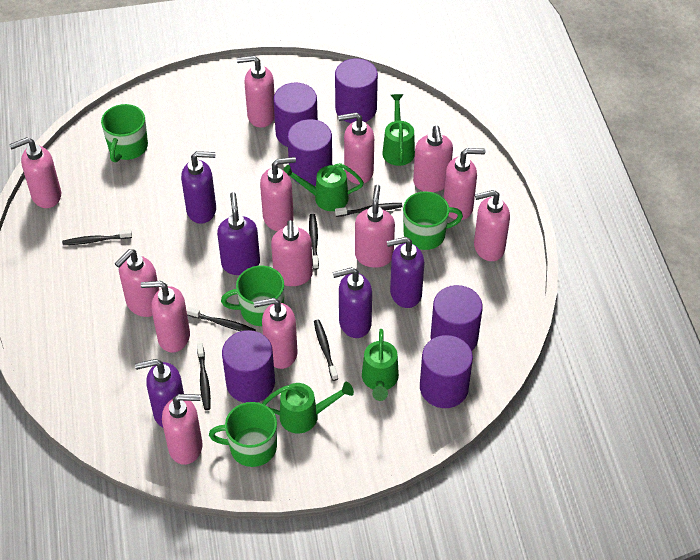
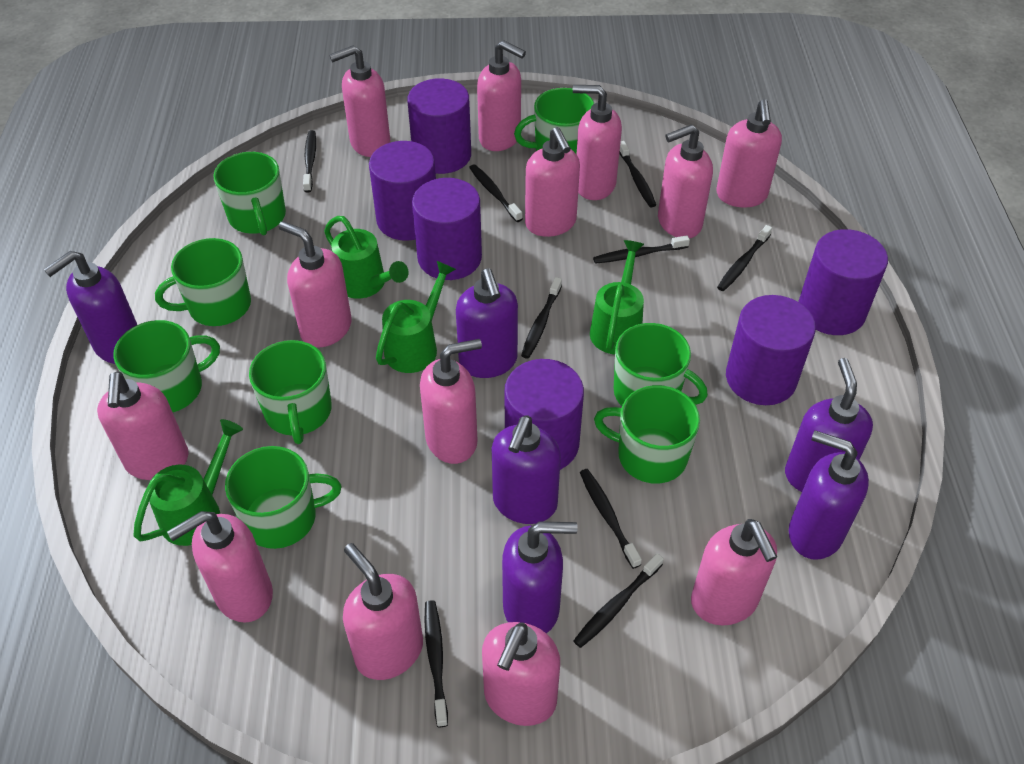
black toothbrush: 6 -> 9
green mug: 4 -> 8
purple soap dispenser: 5 -> 6

